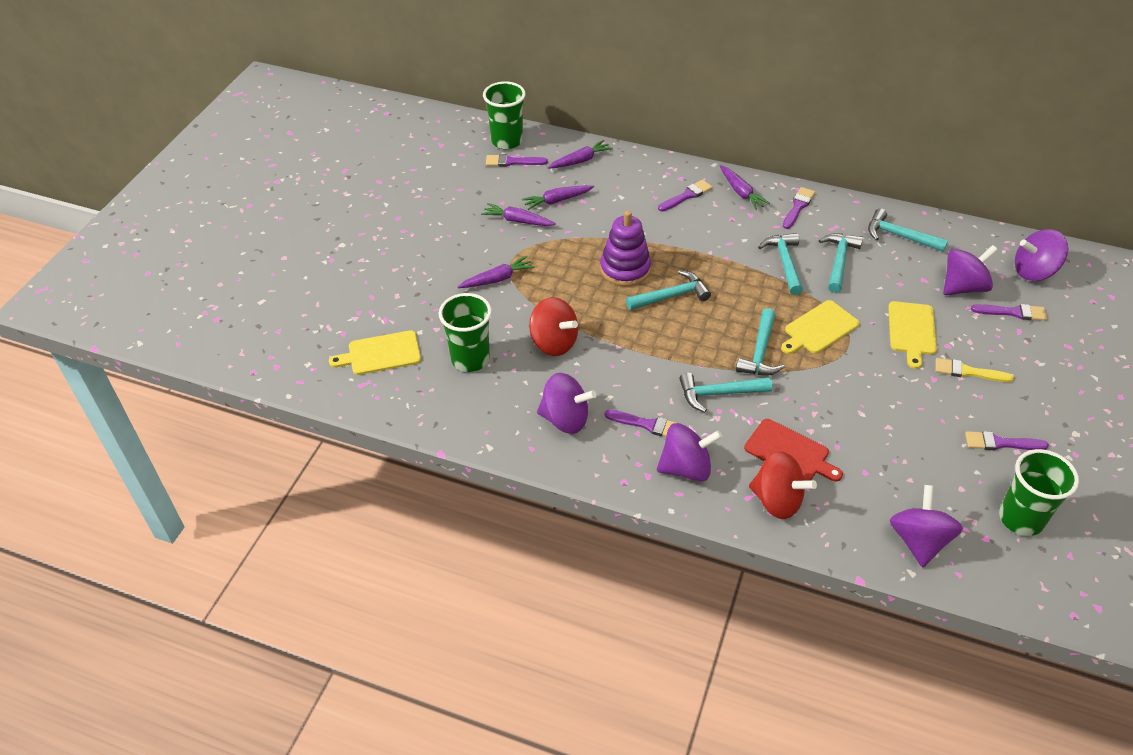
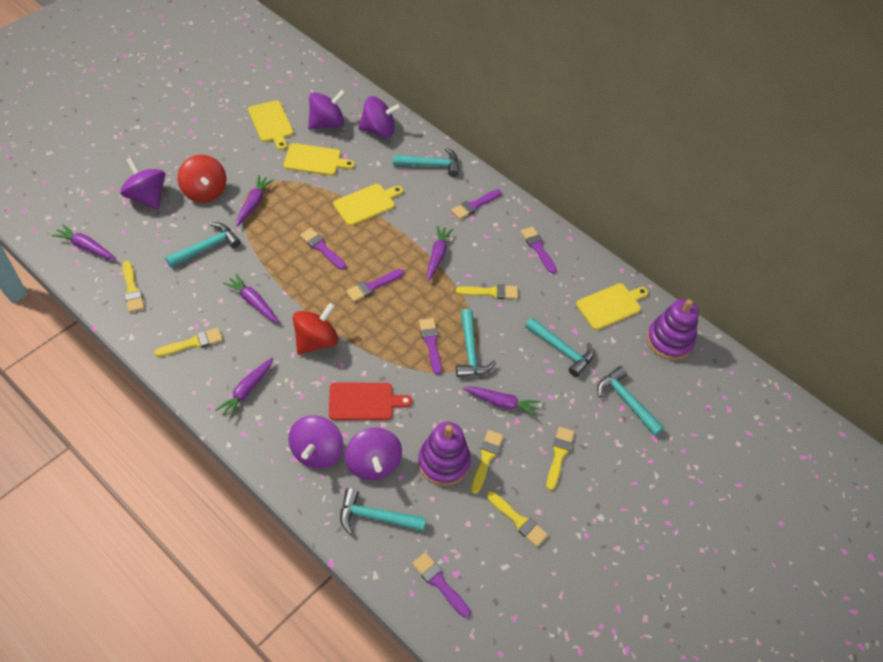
green cup: 3 -> 0
purple carrot: 5 -> 6
purple stacking toy: 1 -> 2
yellow brush: 1 -> 6
yellow cutting board: 3 -> 4

